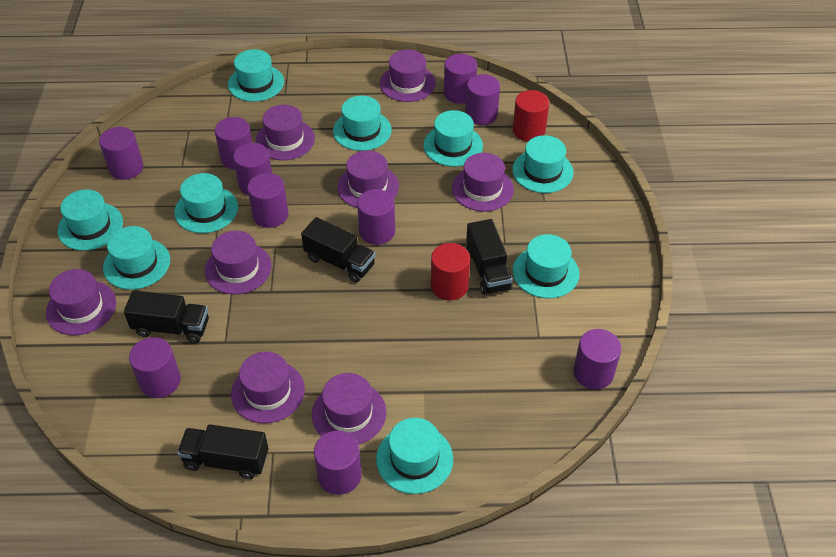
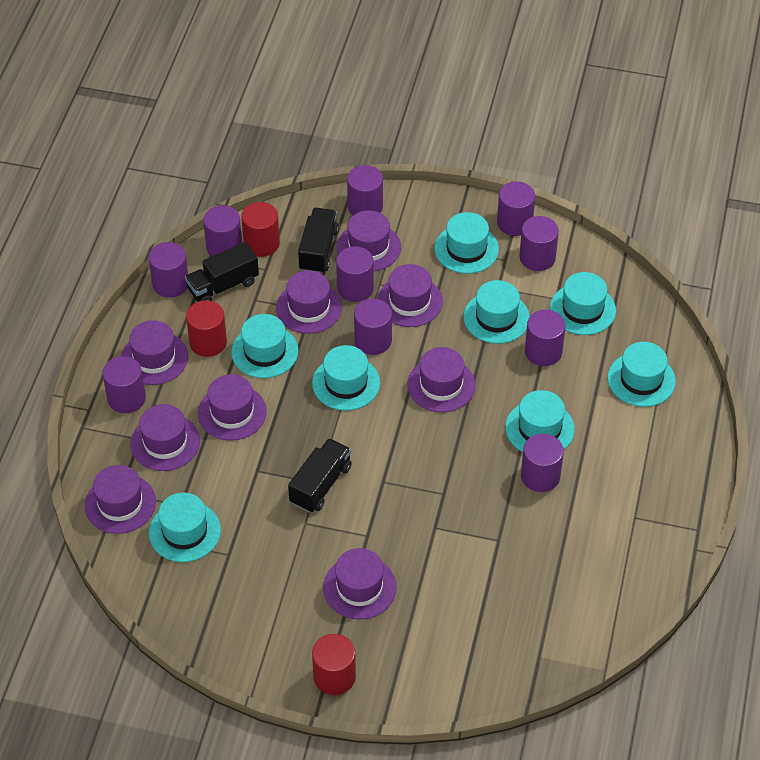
black truck: 4 -> 3
purple hat: 8 -> 9
red cylinder: 2 -> 3
turquoise hat: 9 -> 8

